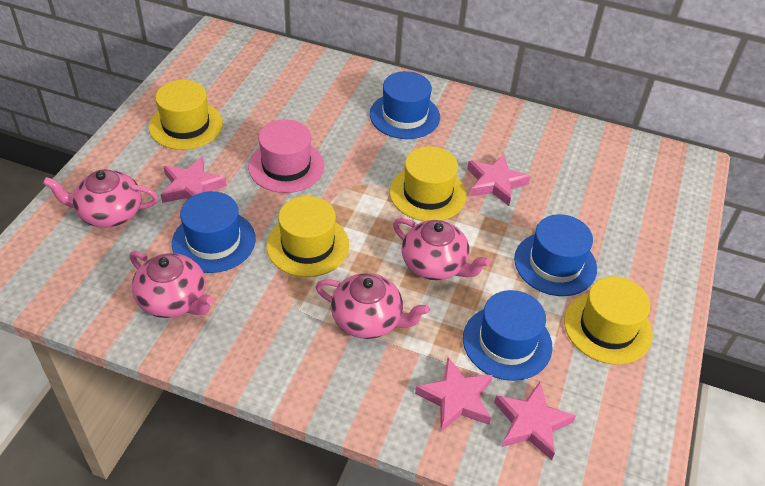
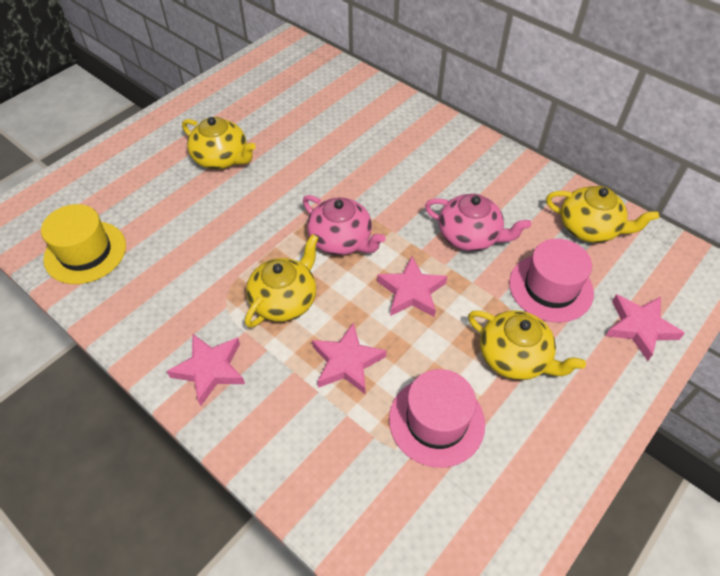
blue hat: 4 -> 0
pink hat: 1 -> 2
pink teapot: 4 -> 2
yellow hat: 4 -> 1
yellow teapot: 0 -> 4

